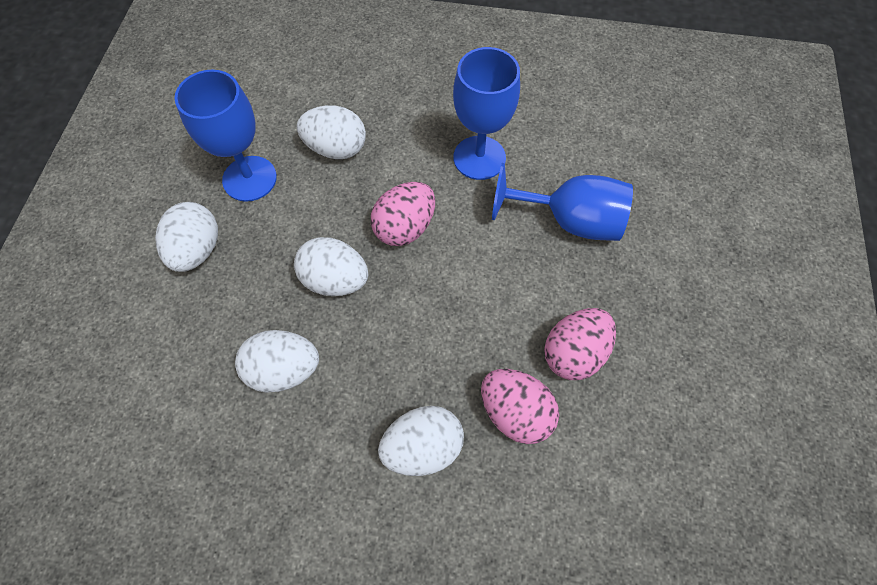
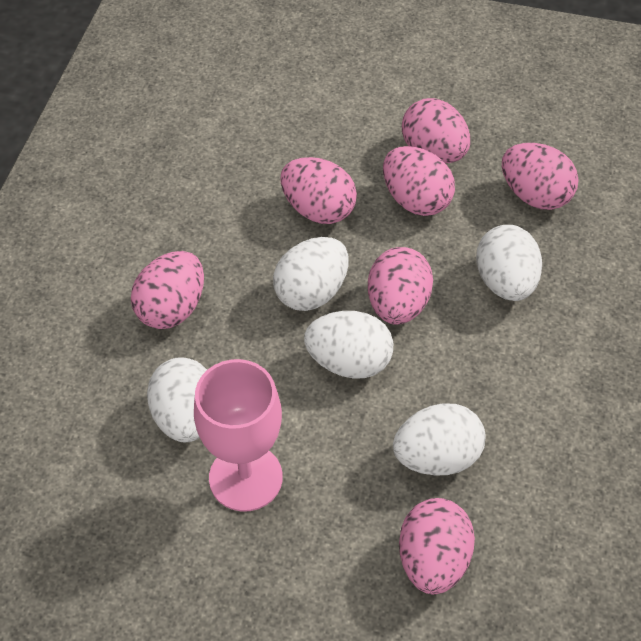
blue goblet: 3 -> 0
pink egg: 3 -> 7
pink goblet: 0 -> 1

